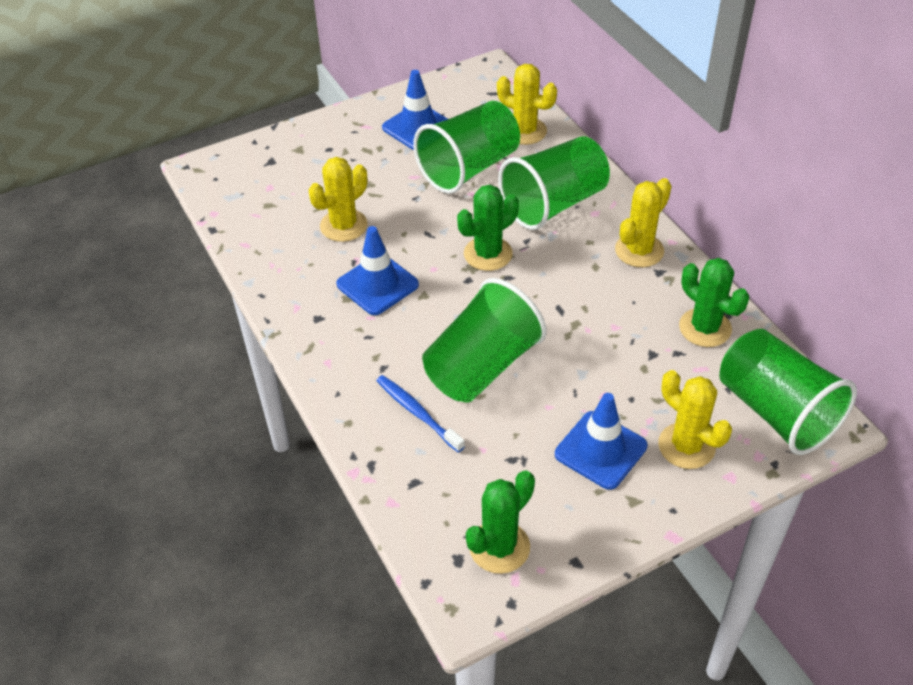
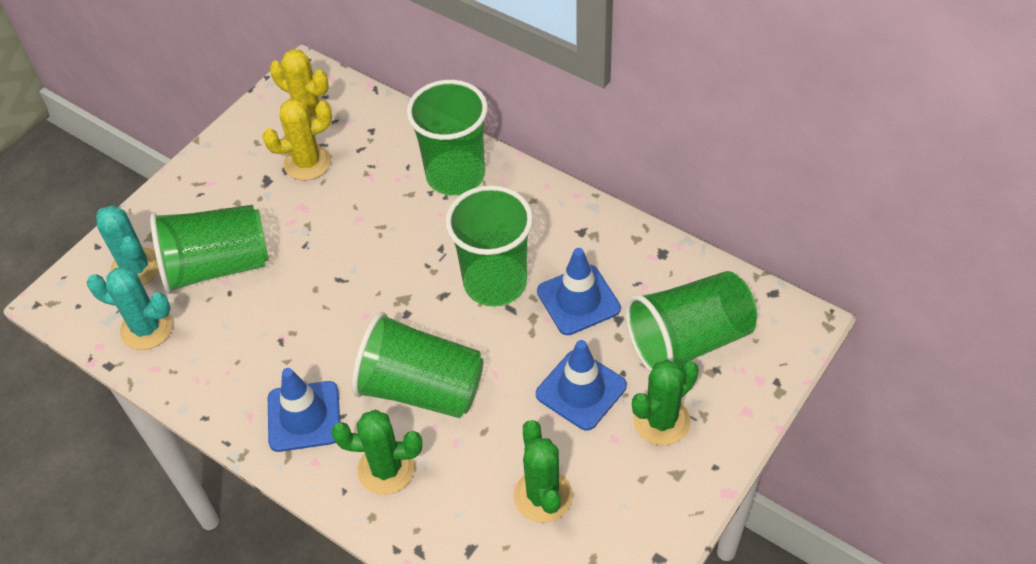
blue toothbrush: 1 -> 0
green cup: 4 -> 5
turquoise cactus: 0 -> 2
yellow cactus: 4 -> 2

